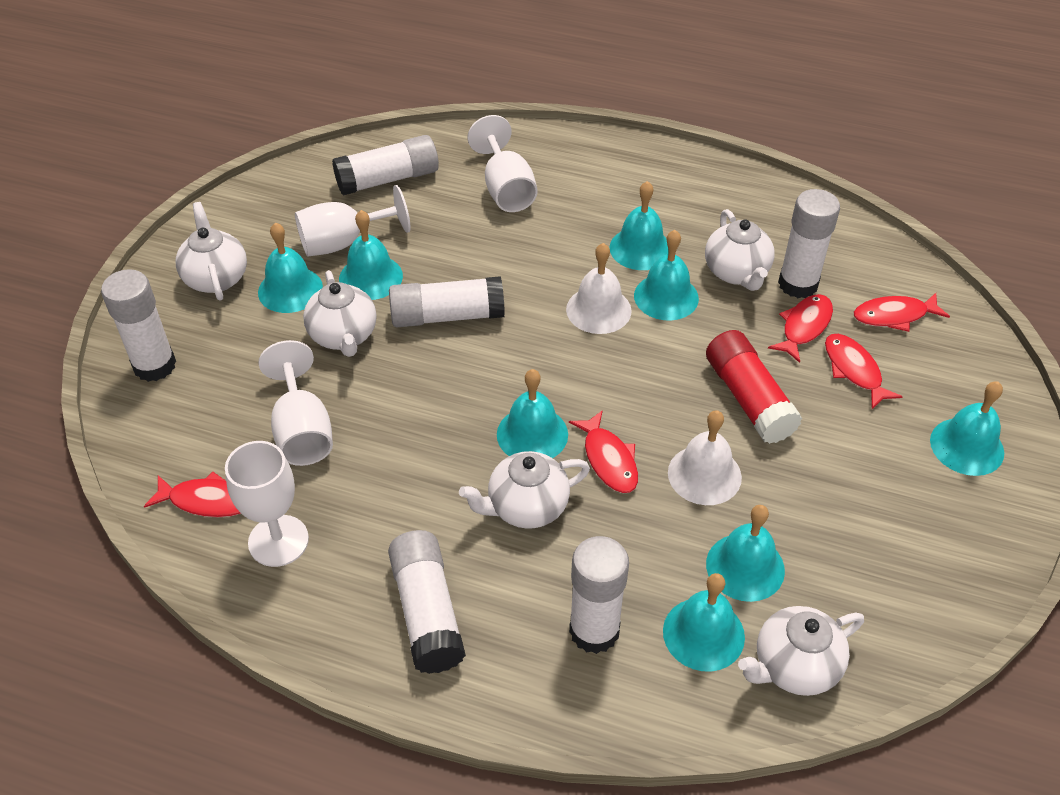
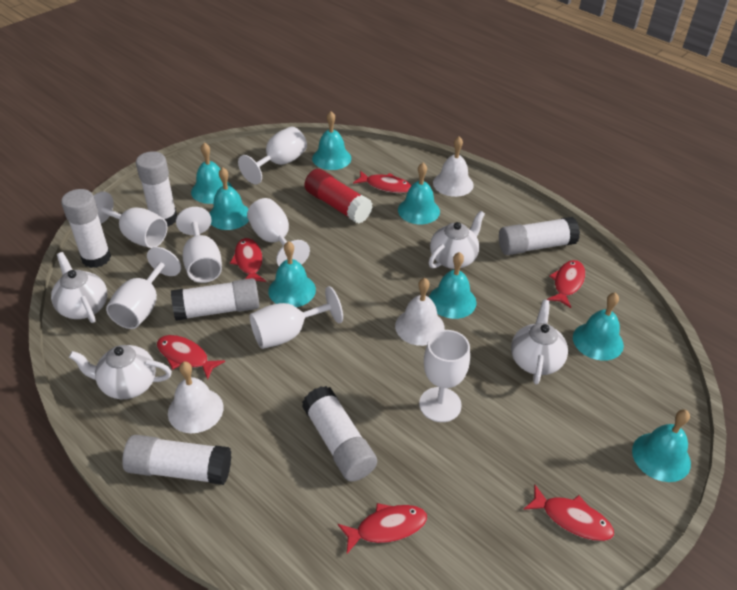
red fish: 5 -> 6
white bell: 2 -> 3
white goblet: 4 -> 7
white teapot: 5 -> 4

